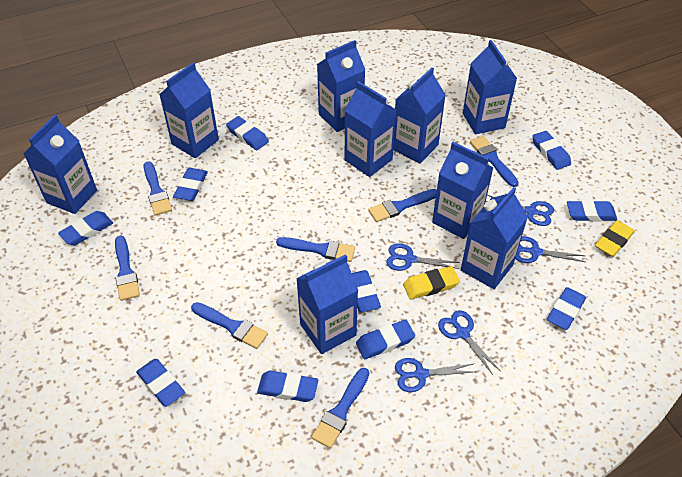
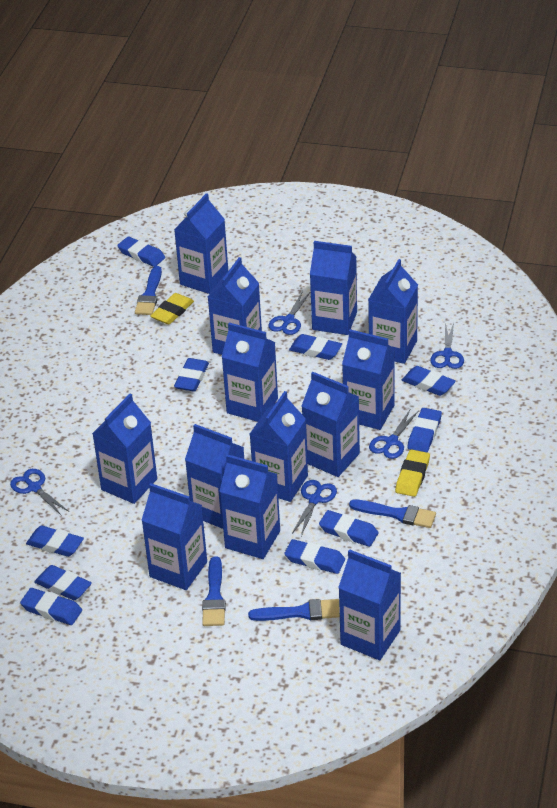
blue brush: 7 -> 4
blue carton: 9 -> 13

